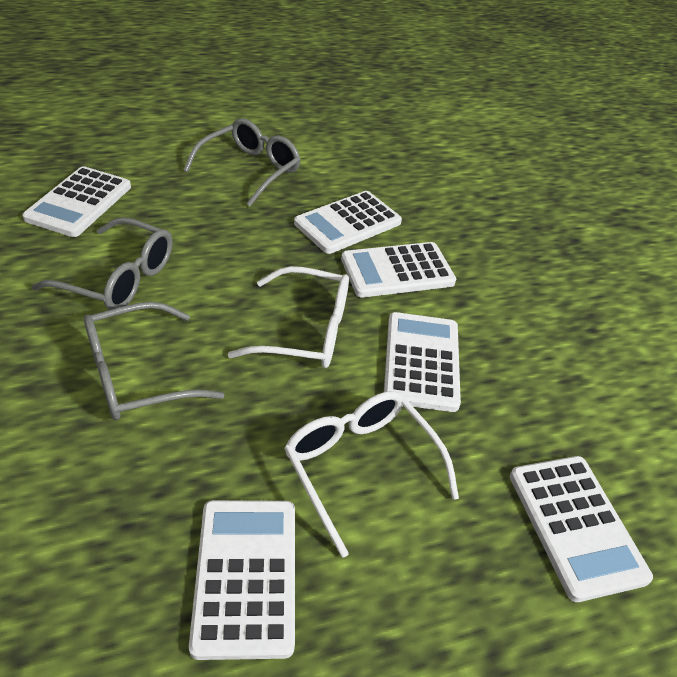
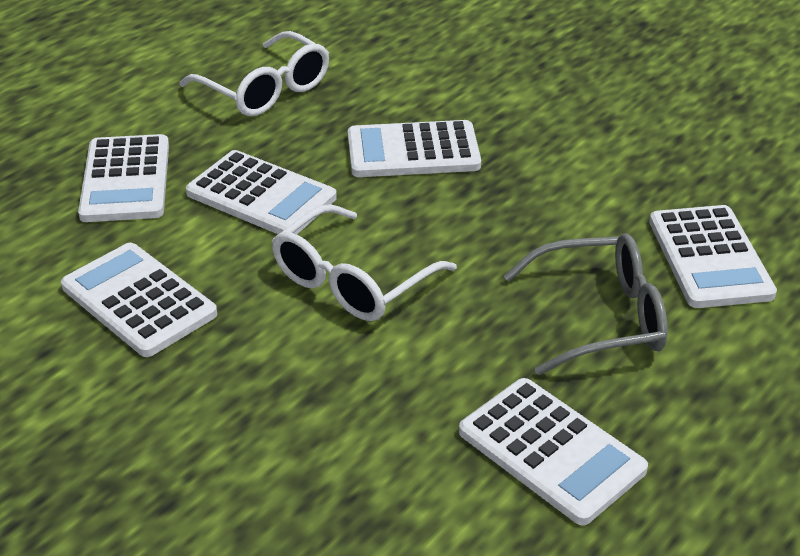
grey glasses: 3 -> 1

